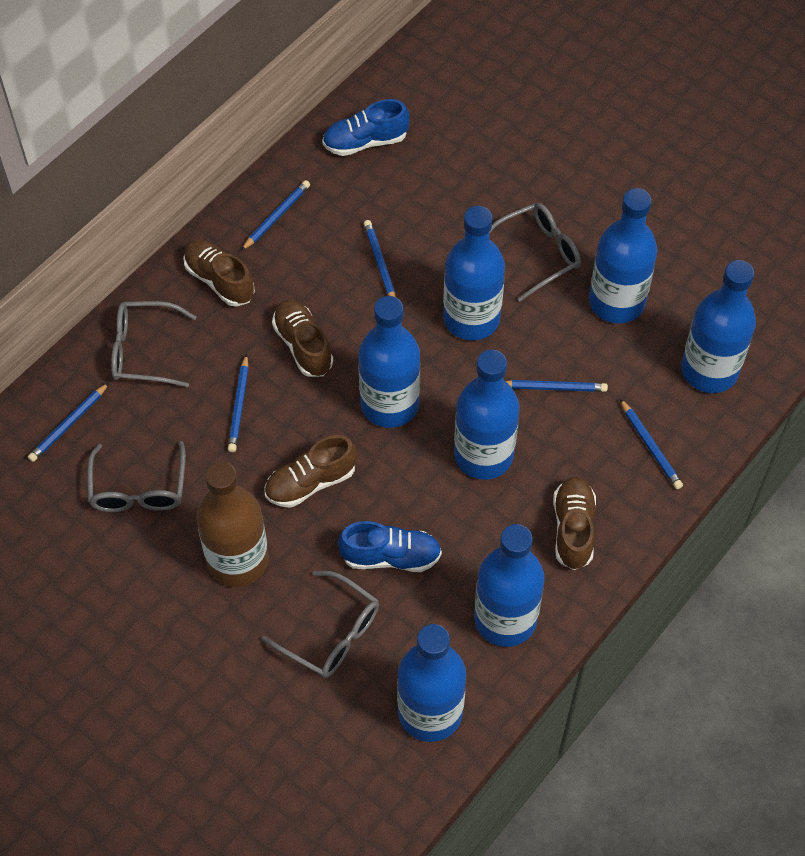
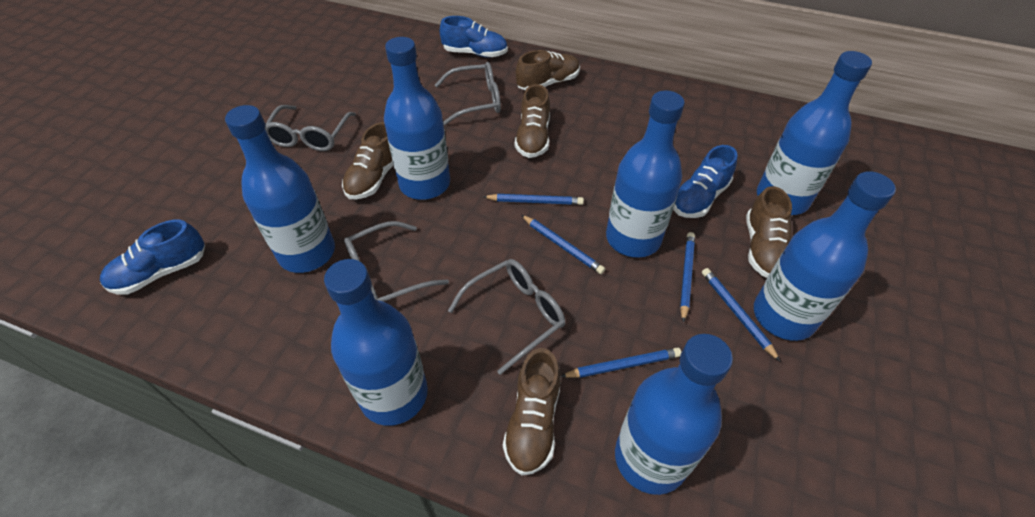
blue pencil: 6 -> 5
blue shoe: 2 -> 3
brown bottle: 1 -> 0
brown shoe: 4 -> 5

